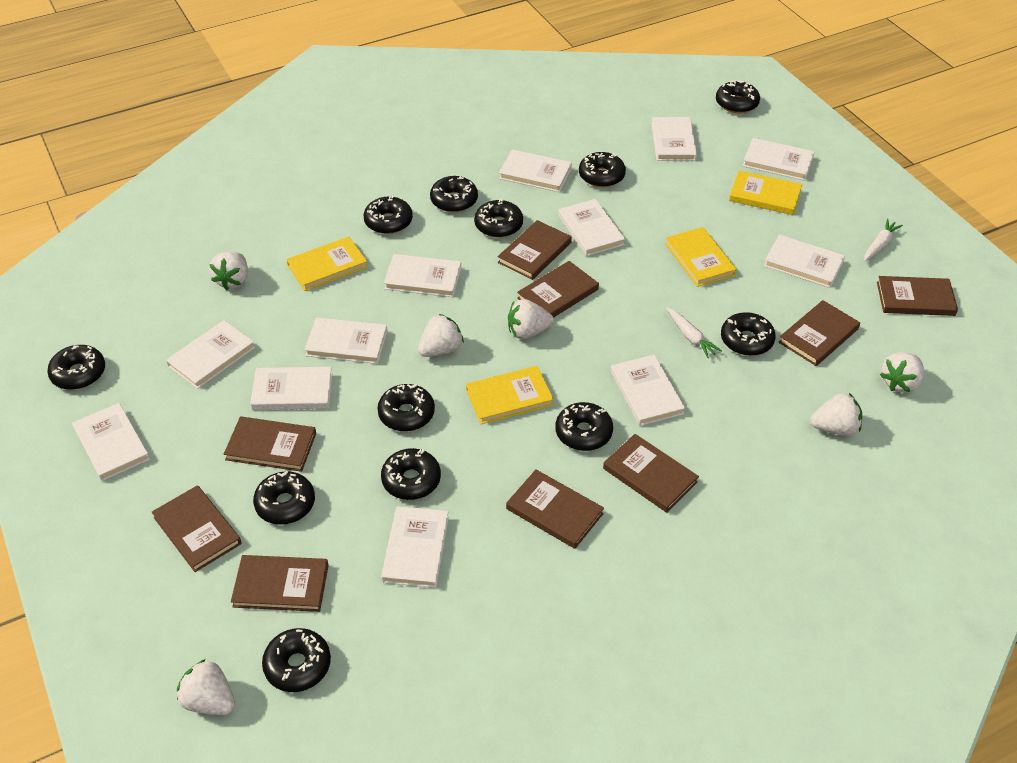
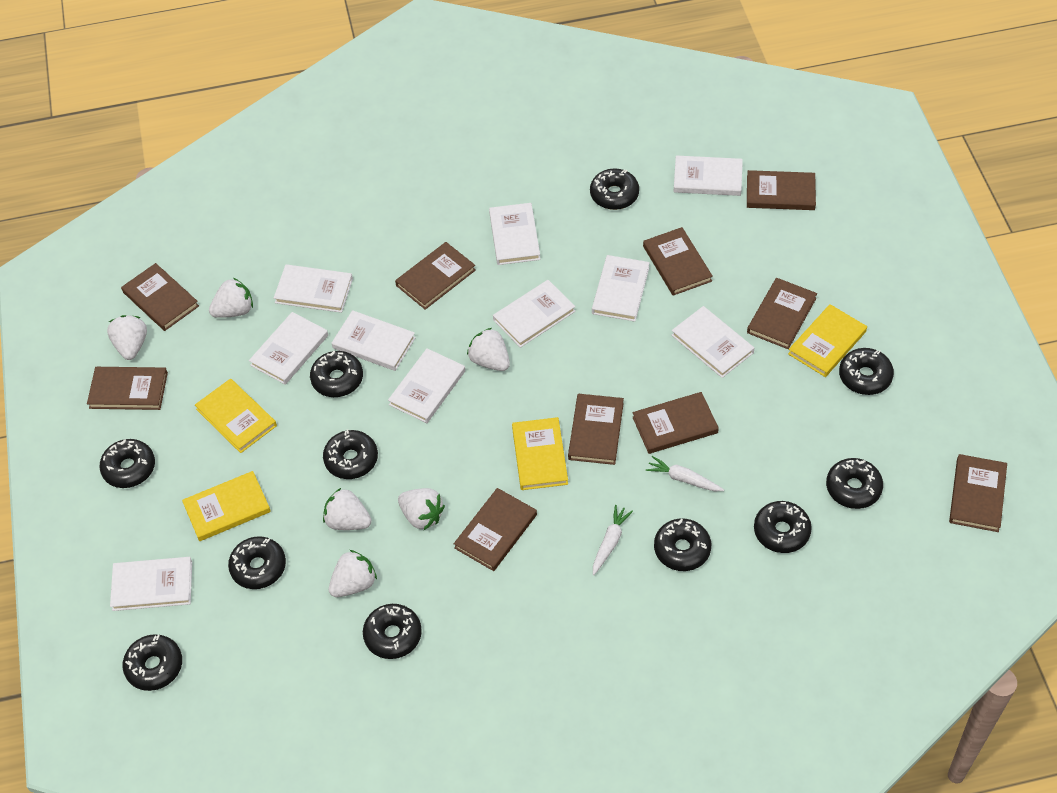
black donut: 12 -> 11
brown book: 9 -> 10
white book: 12 -> 10

